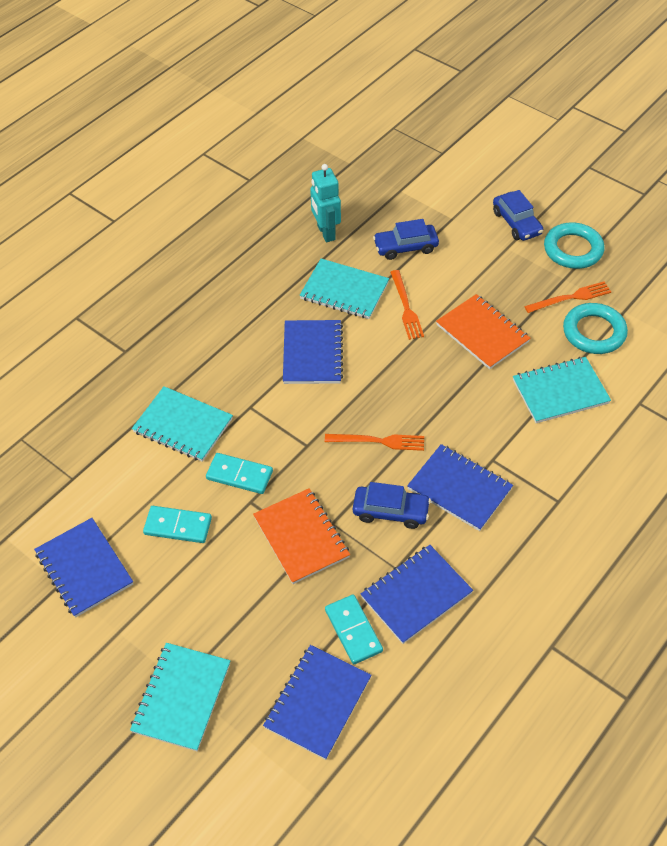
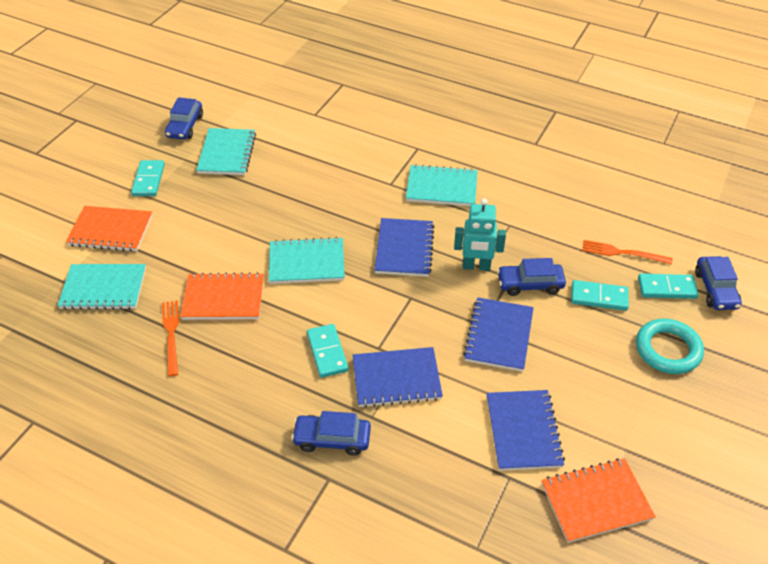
blue car: 3 -> 4
blue notebook: 5 -> 4
orange fork: 3 -> 2
orange notebook: 2 -> 3
turquoise domino: 3 -> 4
turquoise ring: 2 -> 1

